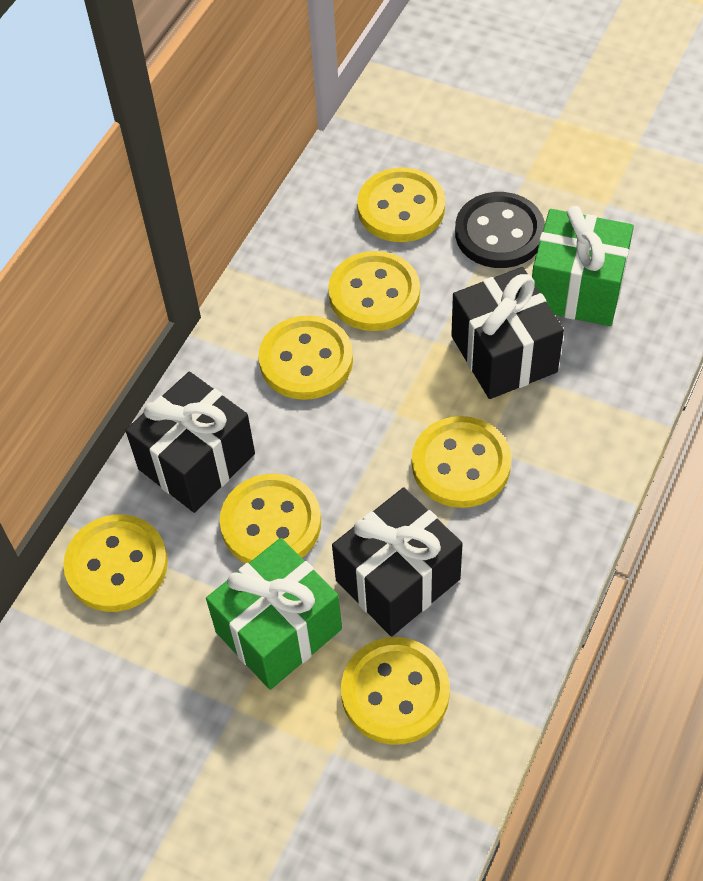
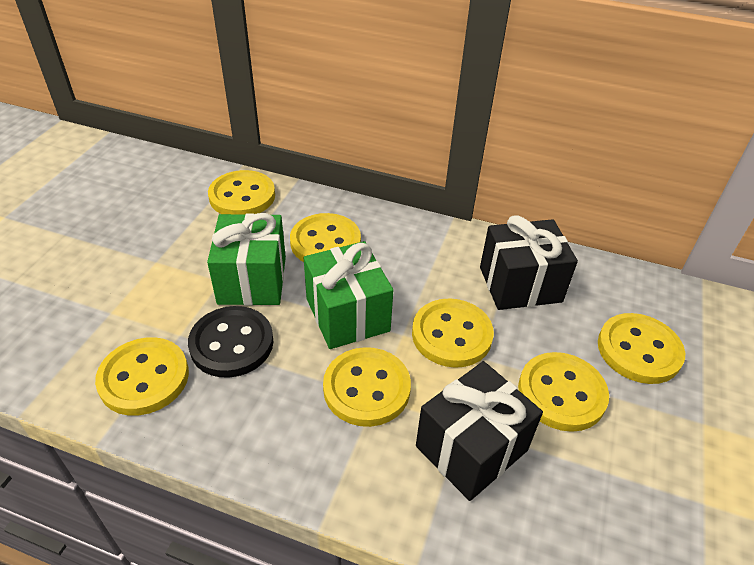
black gift: 3 -> 2

